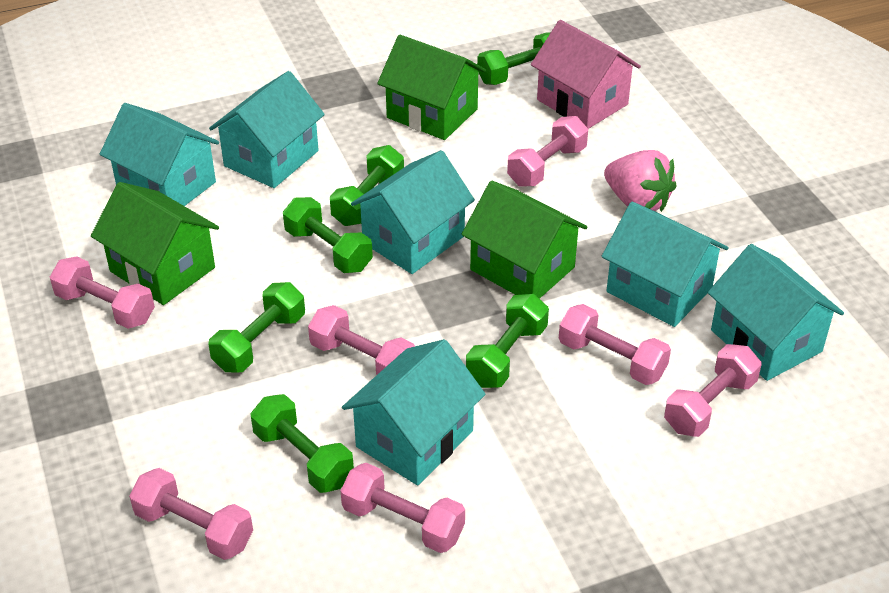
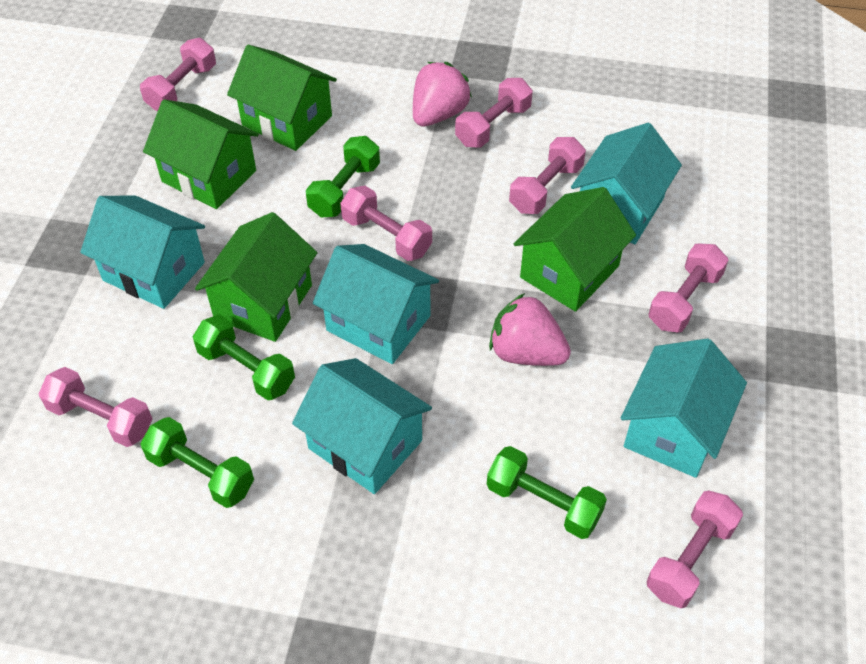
green dumbbell: 6 -> 4
green house: 3 -> 4
pink house: 1 -> 0
pink strawberry: 1 -> 2
turquoise house: 6 -> 5

